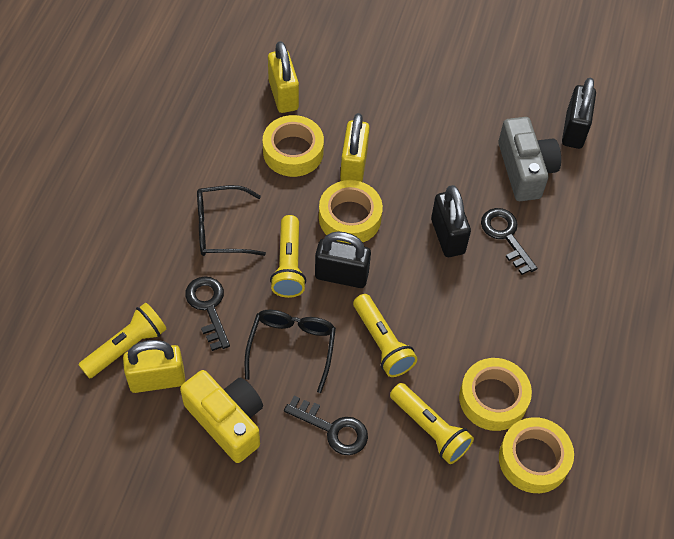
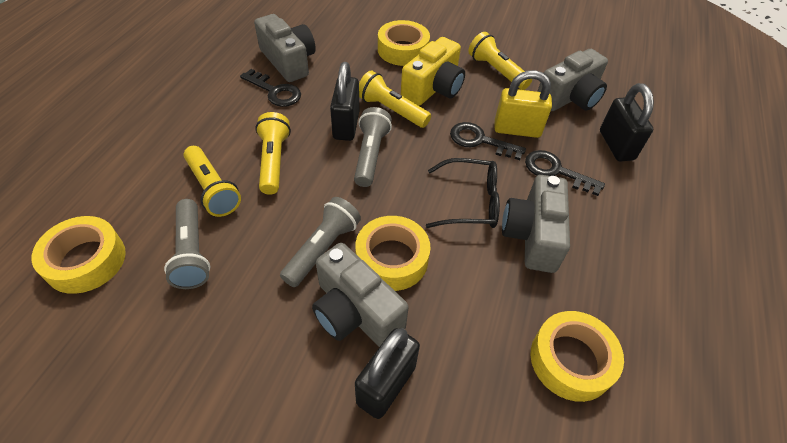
black glasses: 2 -> 1
grey camera: 1 -> 4
grey flashlight: 0 -> 3
yellow padlock: 3 -> 1

